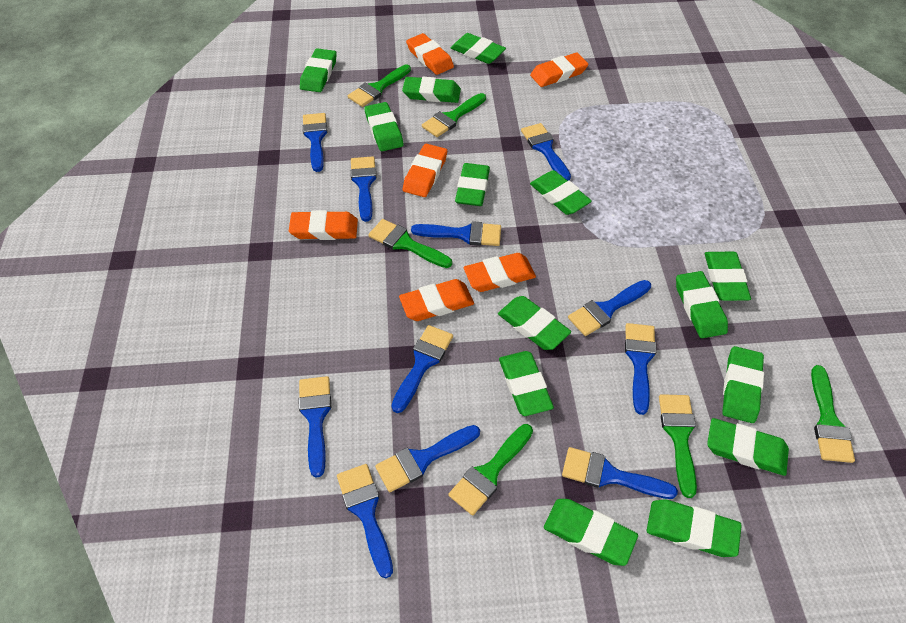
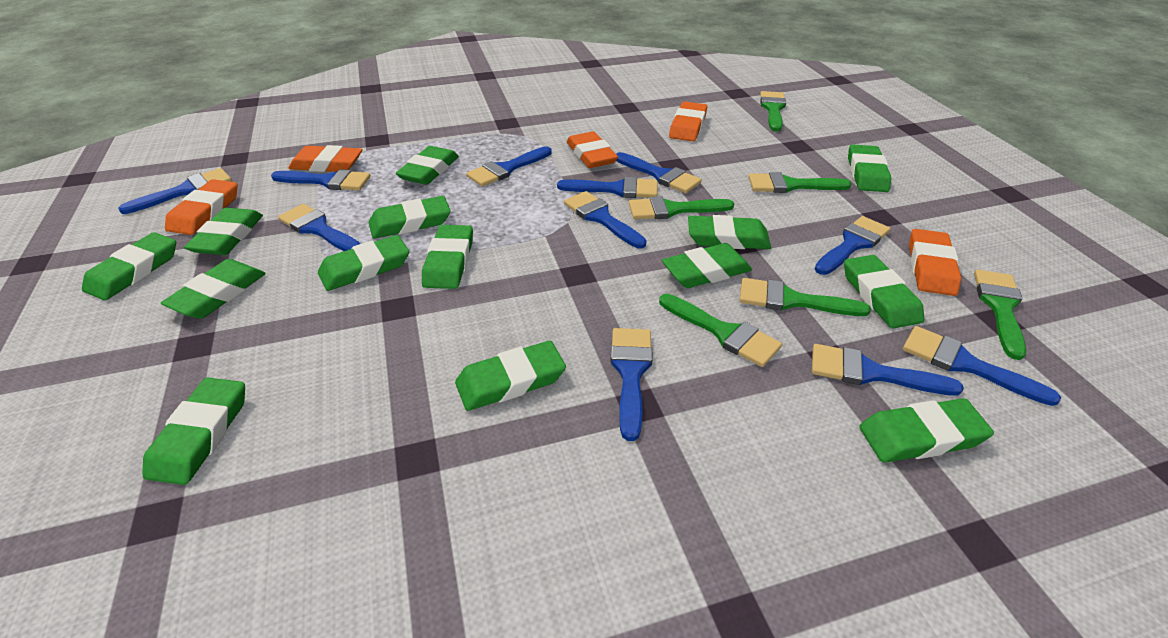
orange eraser: 6 -> 5

